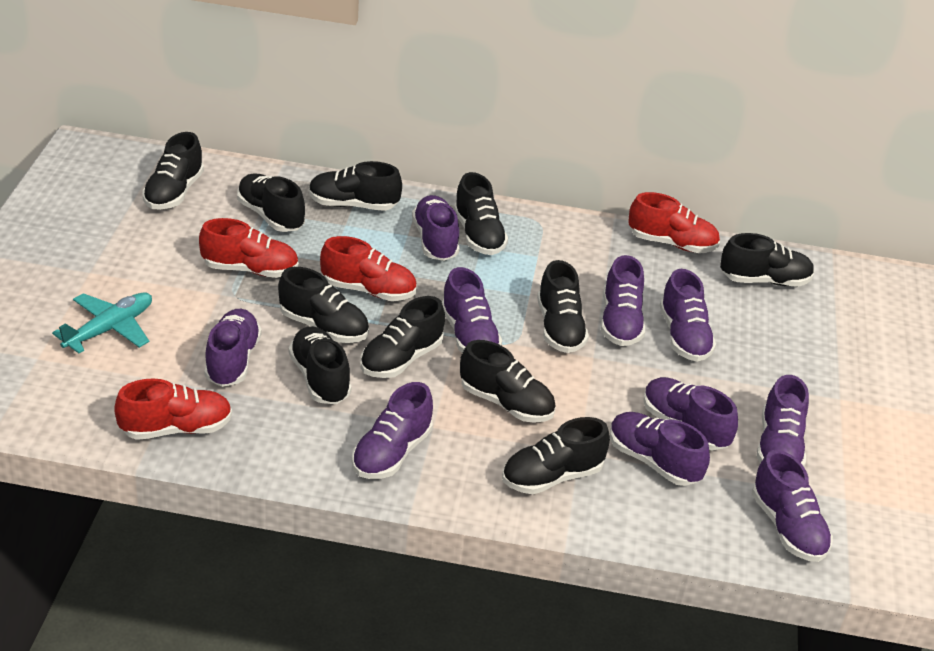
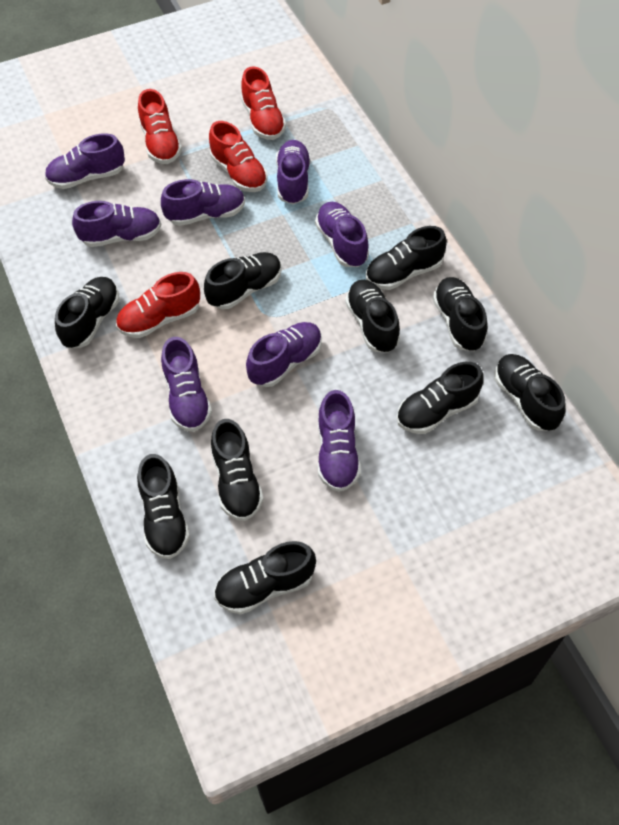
black shoe: 11 -> 10
purple shoe: 10 -> 8
turquoise plane: 1 -> 0

